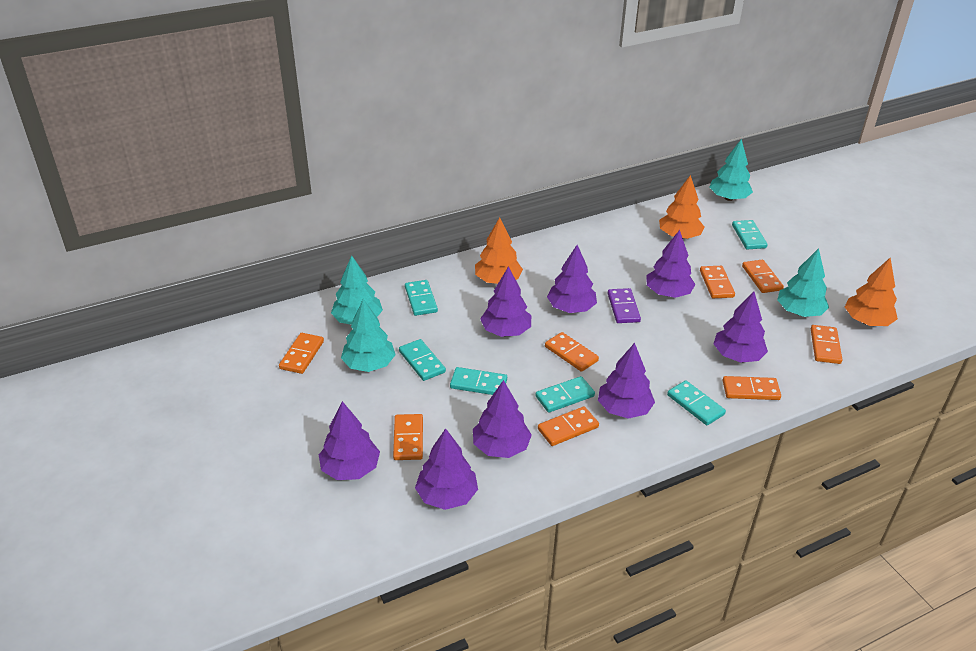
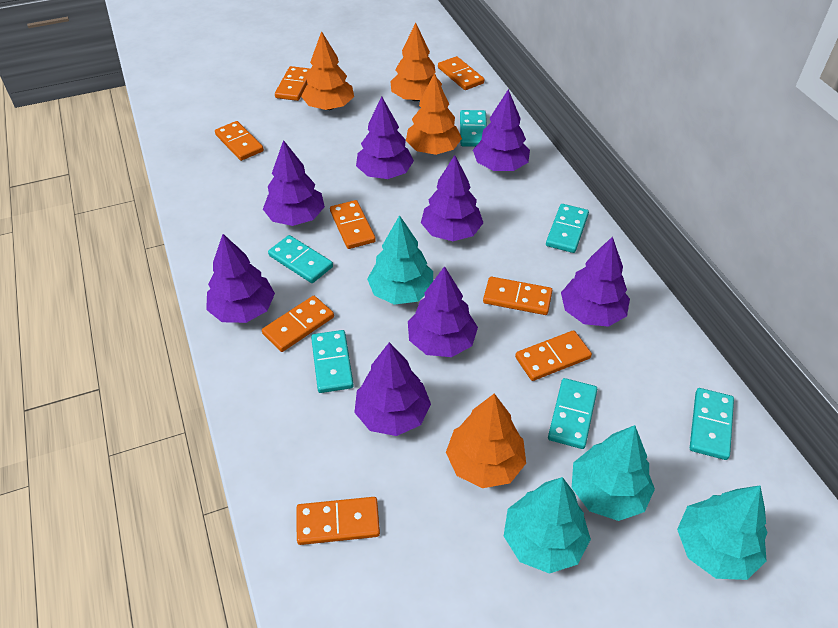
orange tree: 3 -> 4
purple domino: 1 -> 0

